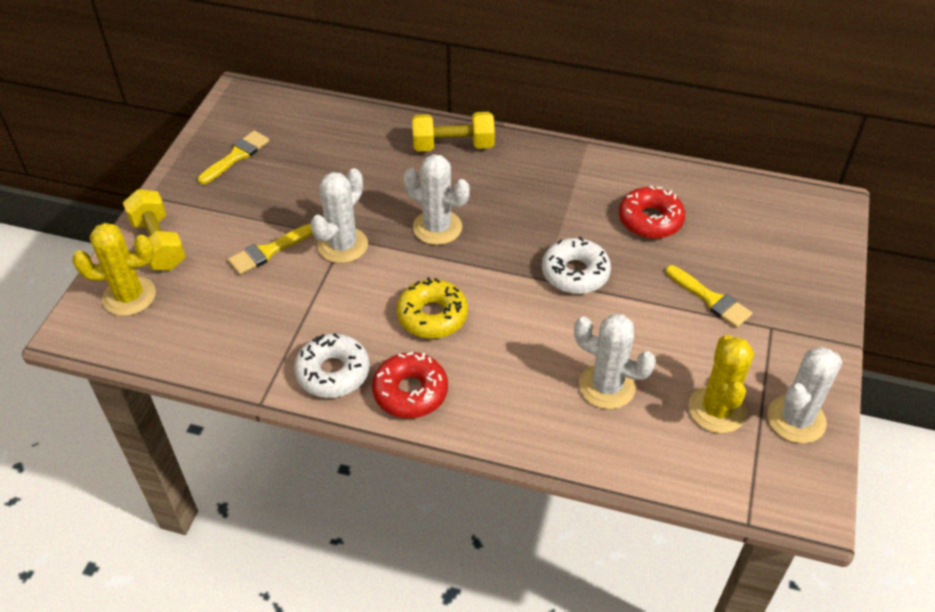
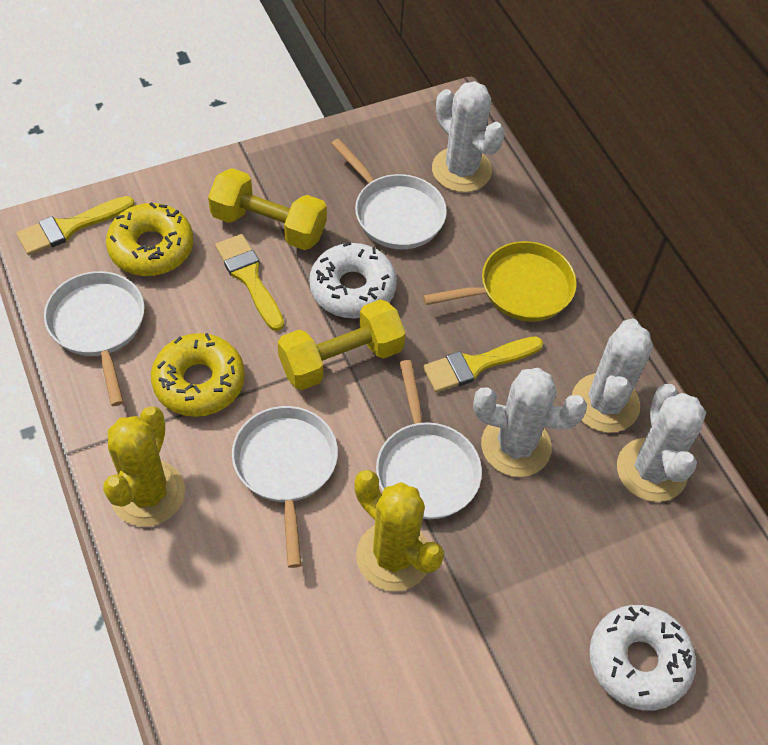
red donut: 2 -> 0
white pan: 0 -> 4
yellow donut: 1 -> 2
yellow pan: 0 -> 1

